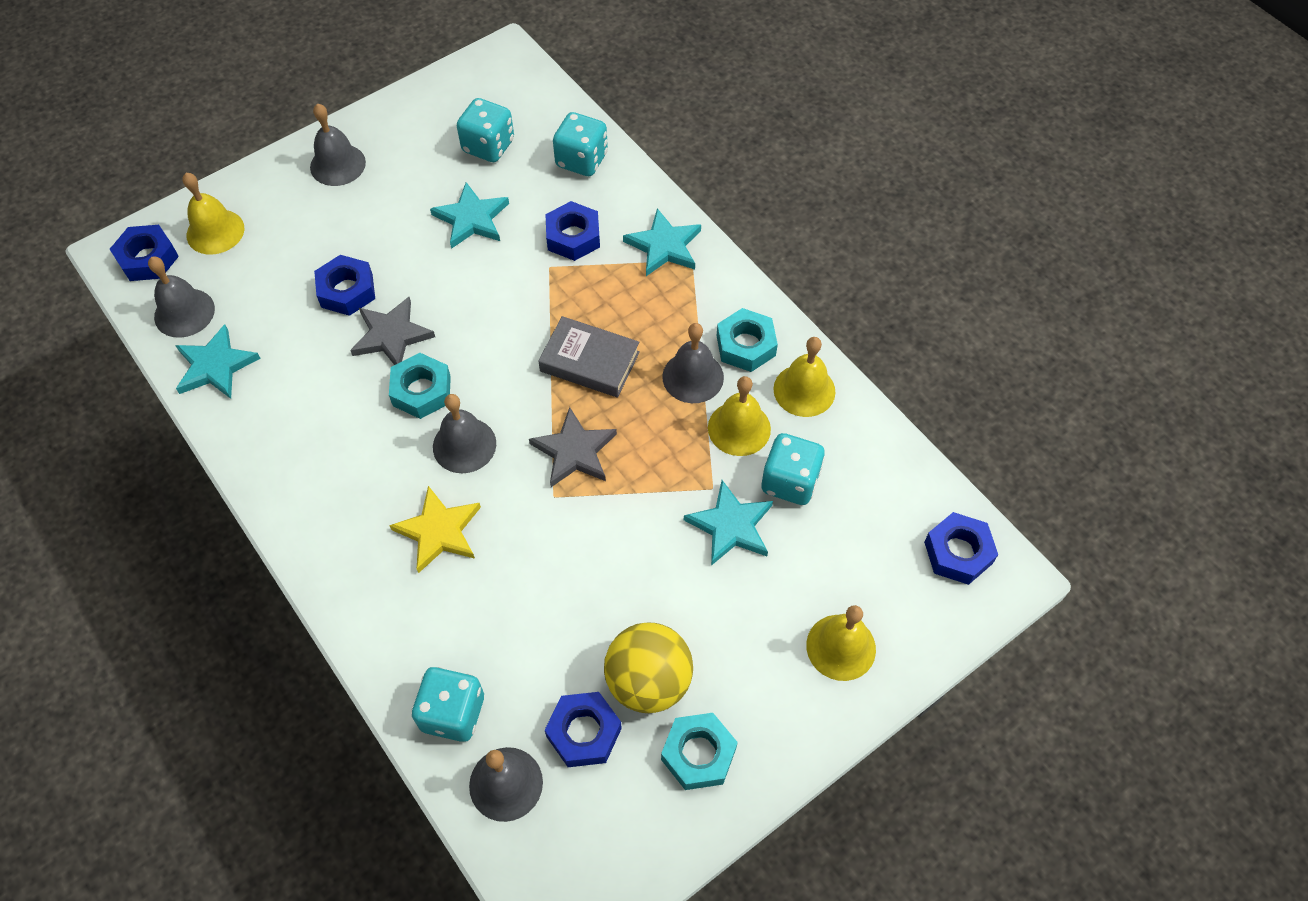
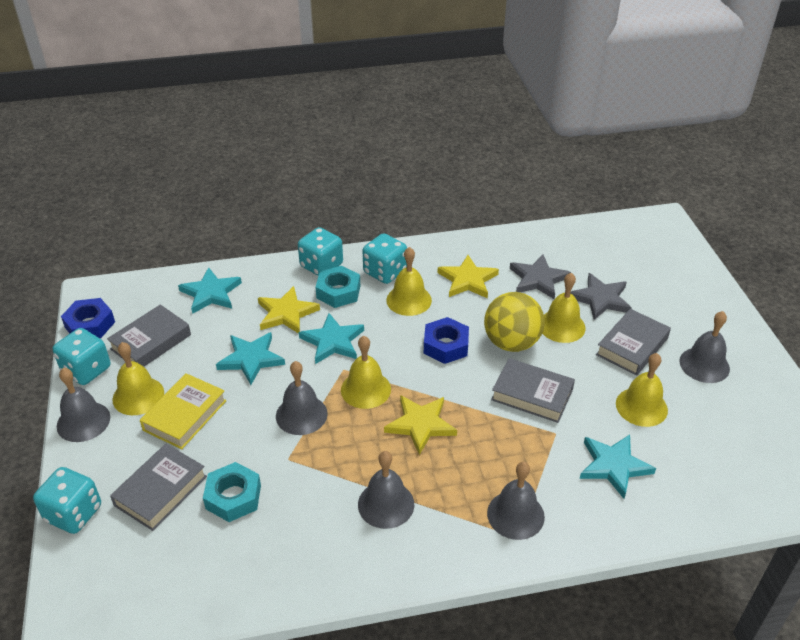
blue nut: 5 -> 2
grey book: 1 -> 4
turquoise nut: 3 -> 2
yellow bell: 4 -> 5
yellow book: 0 -> 1
yellow star: 1 -> 3

